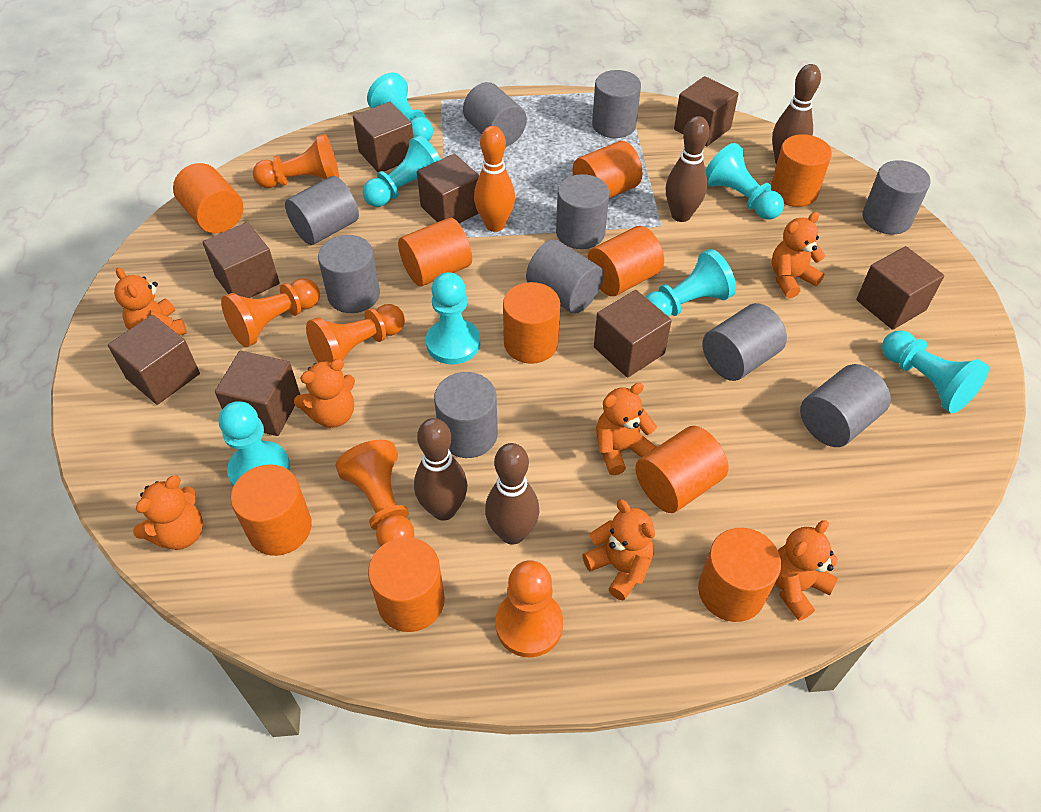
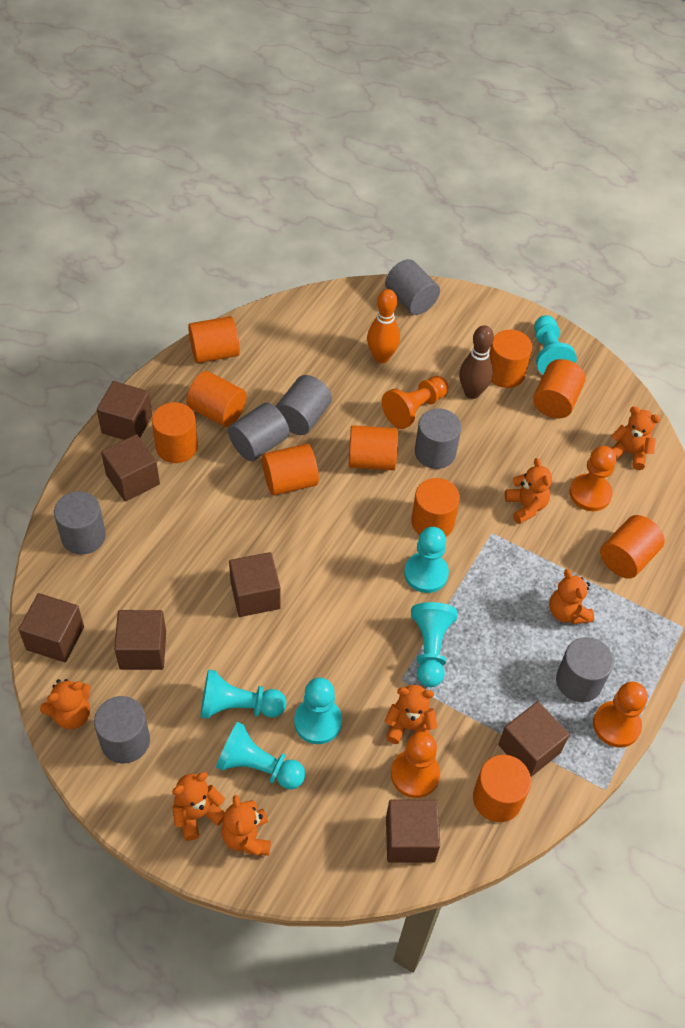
brown bowling pin: 4 -> 1
brown cube: 8 -> 7
grey cylinder: 10 -> 7
orange pawn: 5 -> 4
turquoise pawn: 7 -> 6

